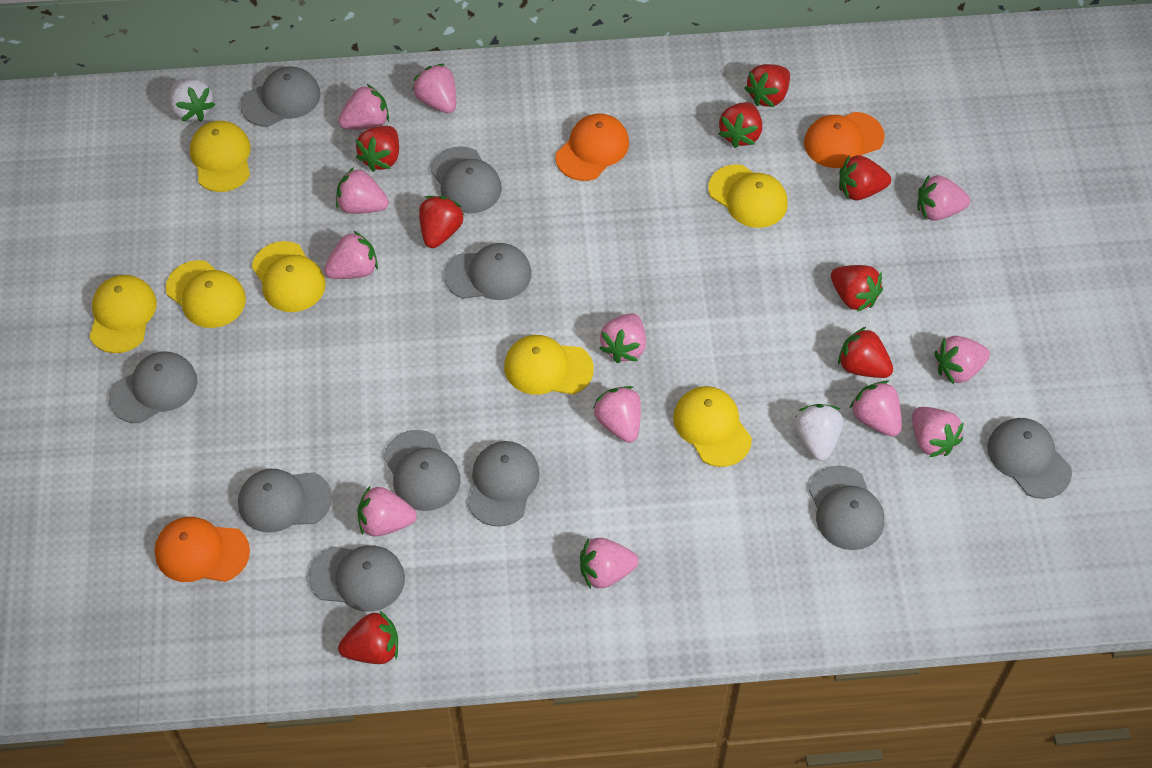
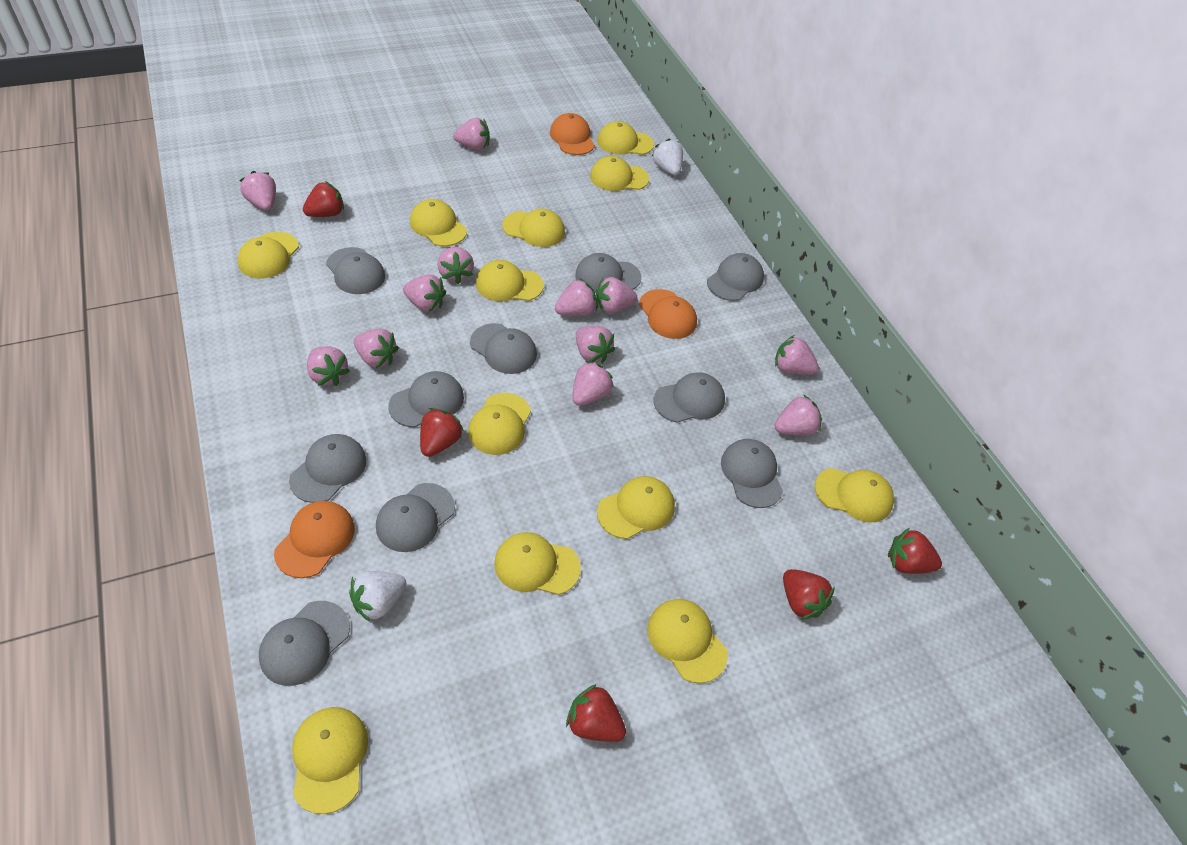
red strawberry: 8 -> 5
yellow cap: 7 -> 12

